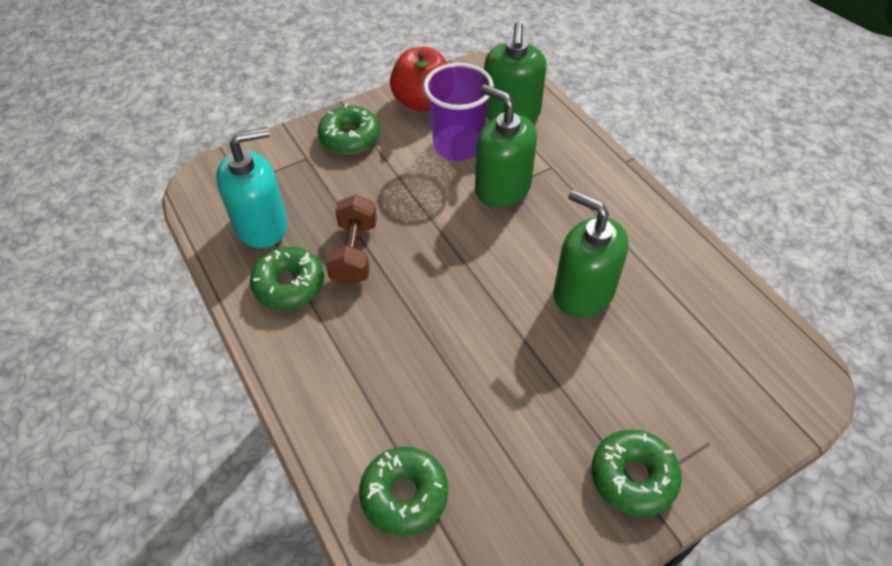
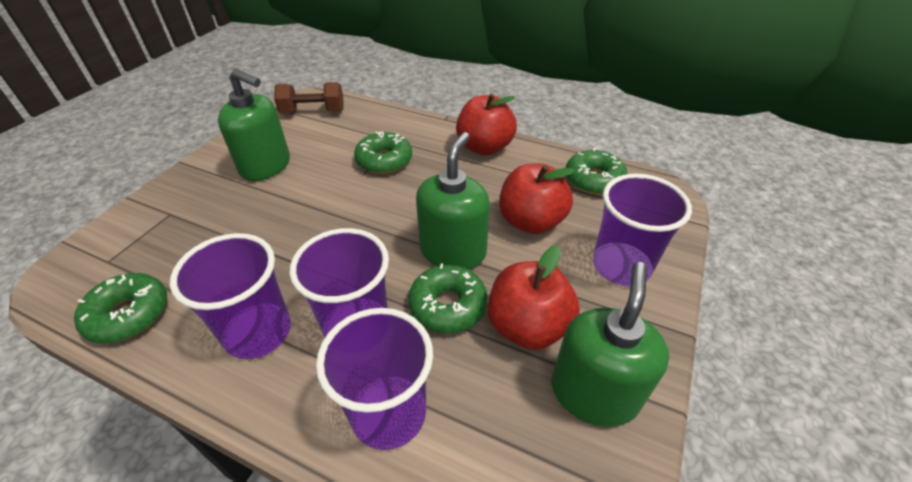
purple cup: 1 -> 4
red apple: 1 -> 3
turquoise soap dispenser: 1 -> 0

